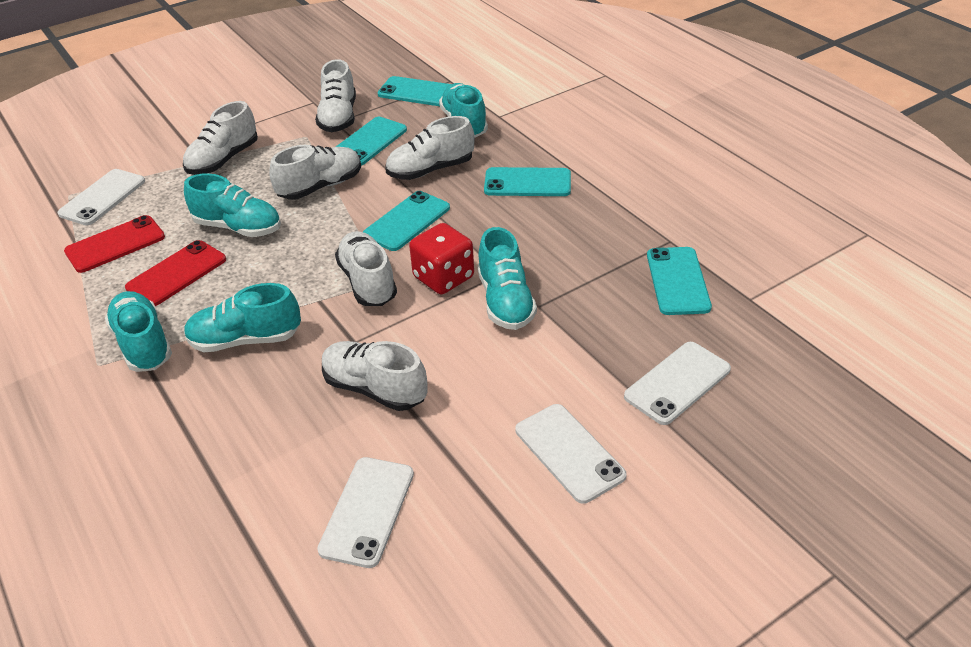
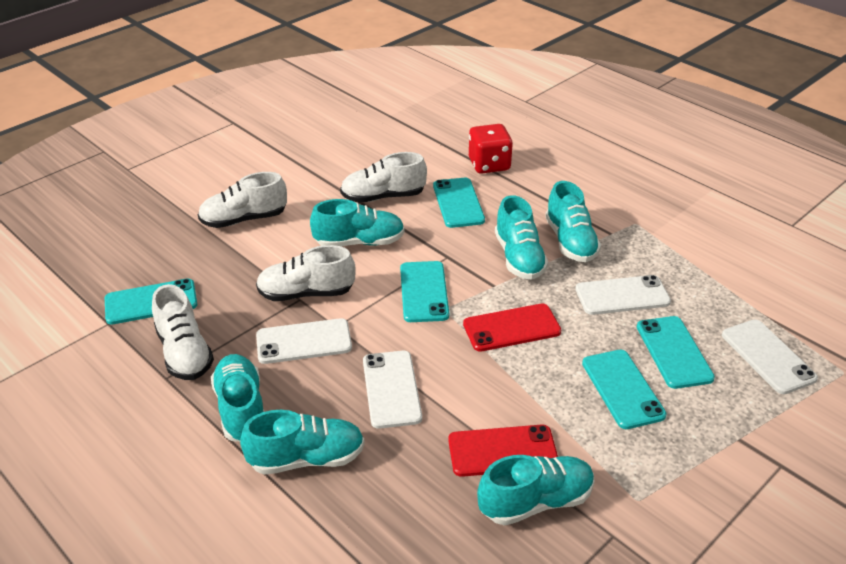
turquoise shoe: 5 -> 6
white shoe: 6 -> 4

